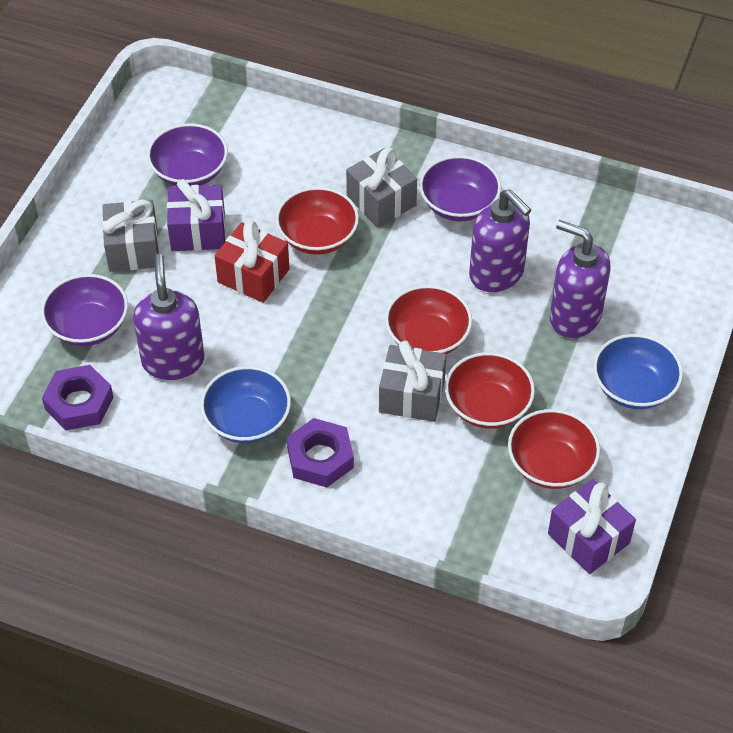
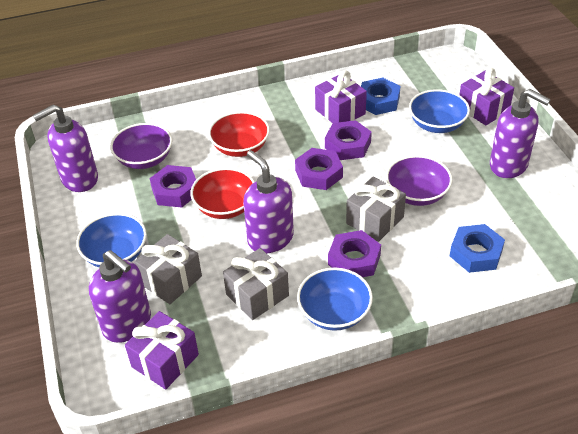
blue bowl: 2 -> 3
blue nut: 0 -> 2
purple bowl: 3 -> 2
purple gift: 2 -> 3
purple nut: 2 -> 4
purple soap dispenser: 3 -> 4
red bowl: 4 -> 2
red gift: 1 -> 0

